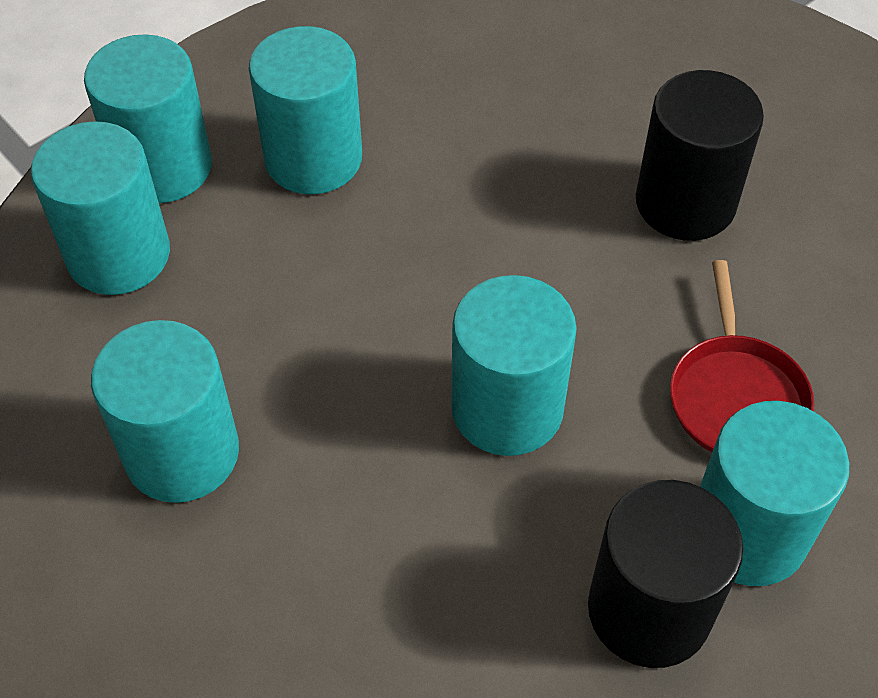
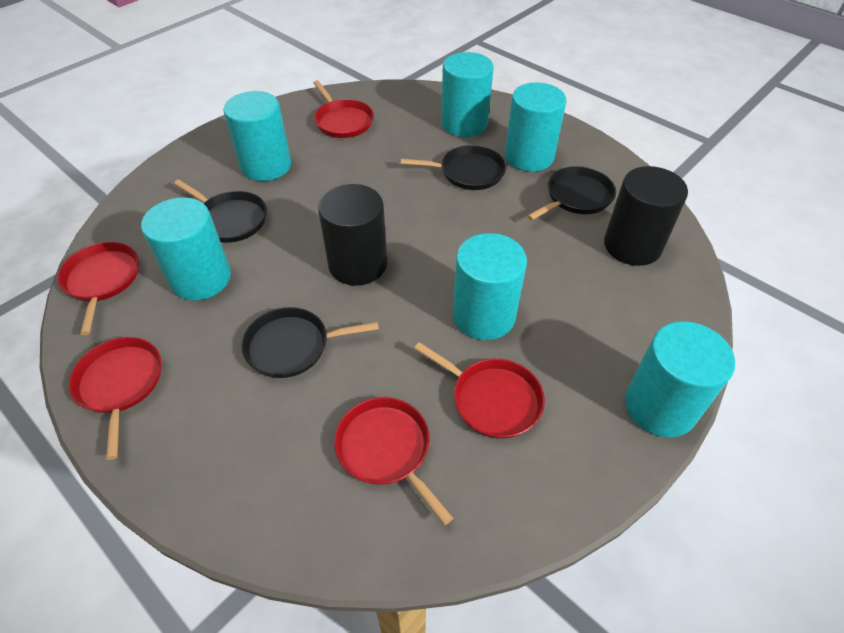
black pan: 0 -> 4
red pan: 1 -> 5

